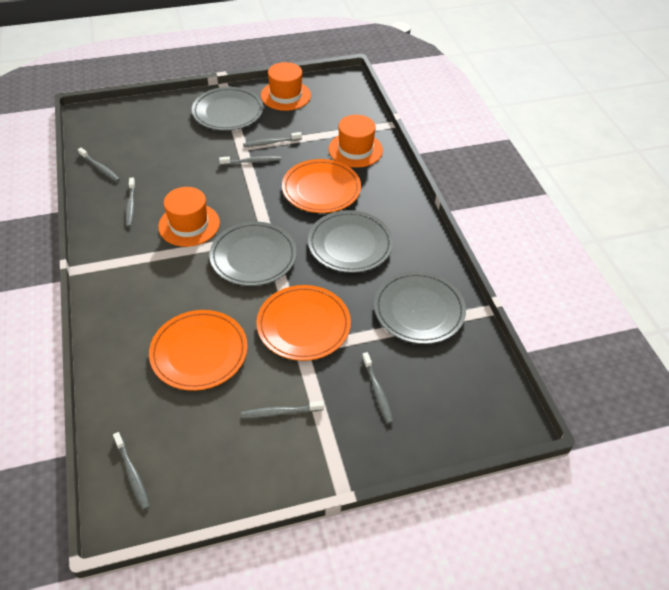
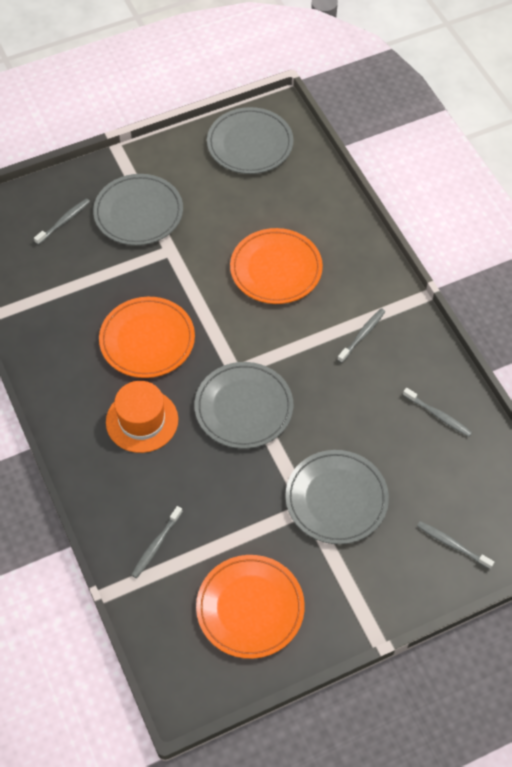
grey toothbrush: 7 -> 5
orange hat: 3 -> 1

